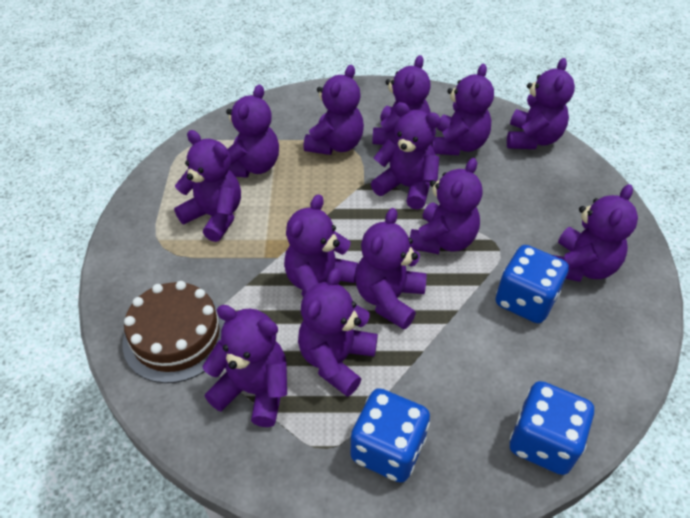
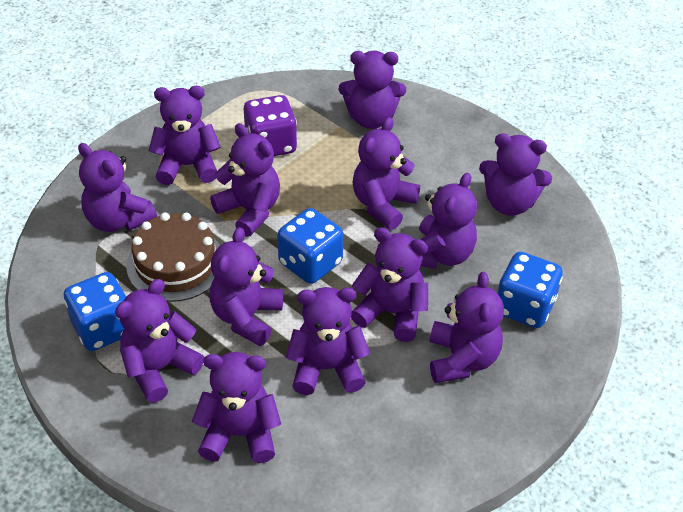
purple dice: 0 -> 1

